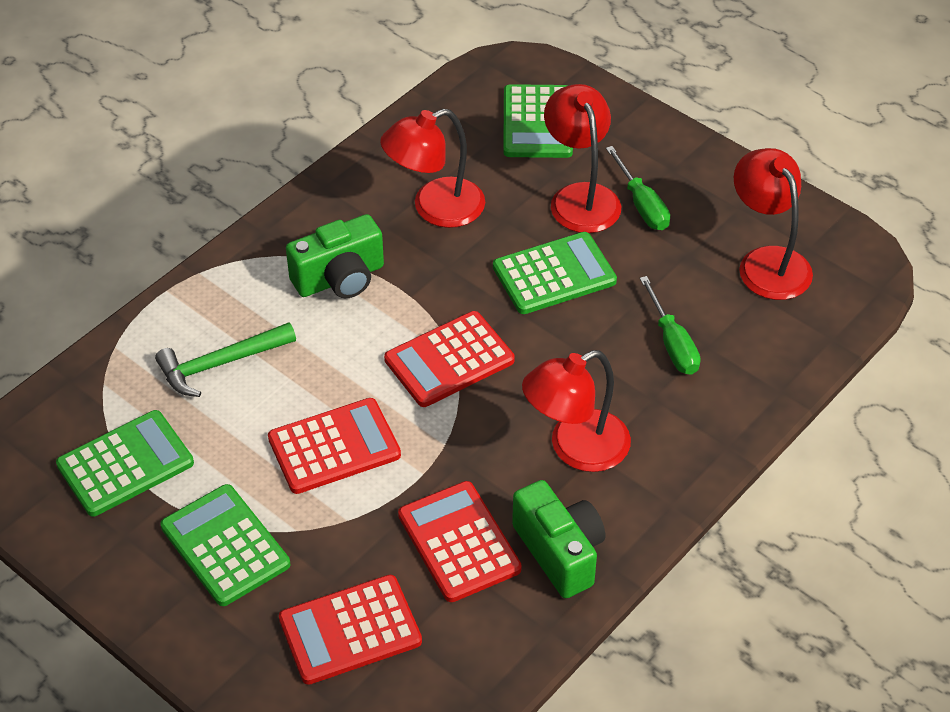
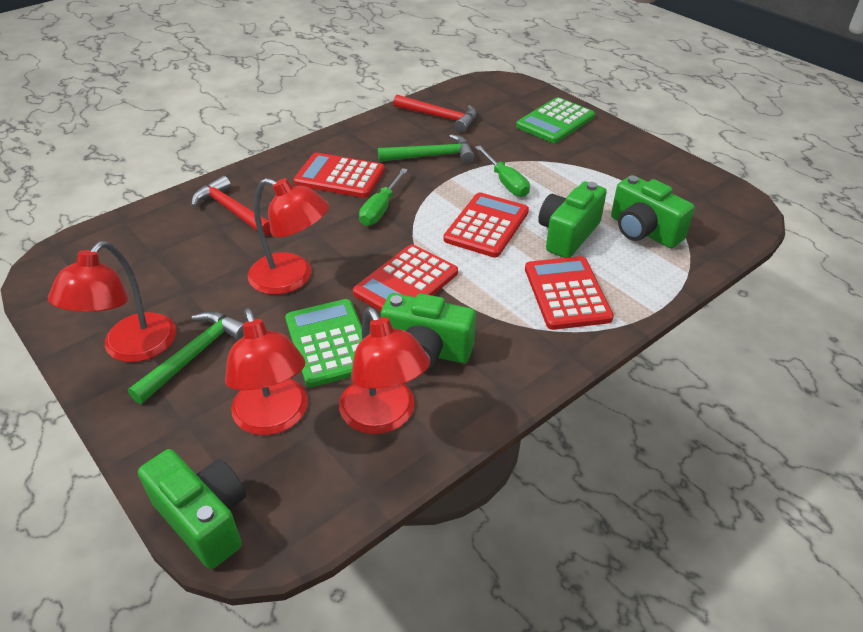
green calculator: 4 -> 2
green camera: 2 -> 4
green hammer: 1 -> 2
red hammer: 0 -> 2

